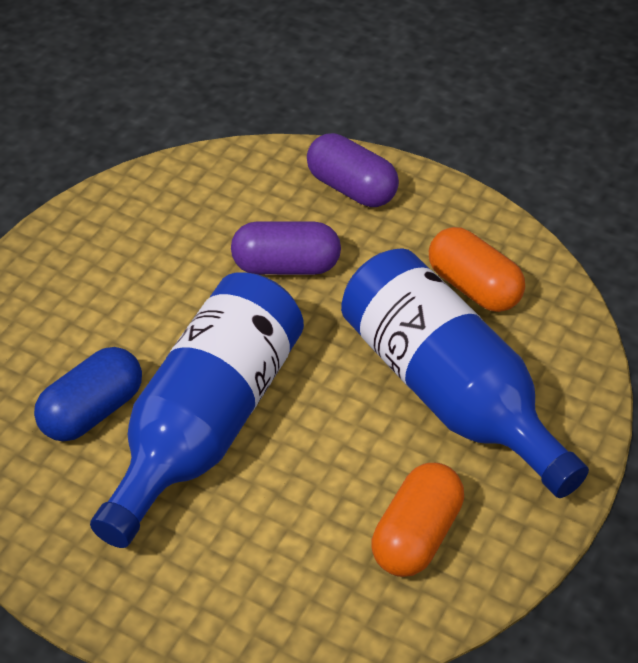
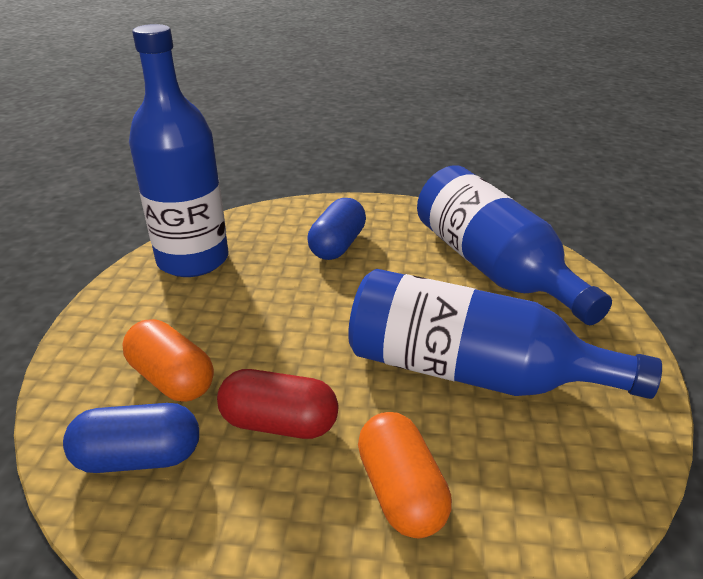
blue bottle: 2 -> 3
blue capsule: 1 -> 2
purple capsule: 2 -> 0
red capsule: 0 -> 1

